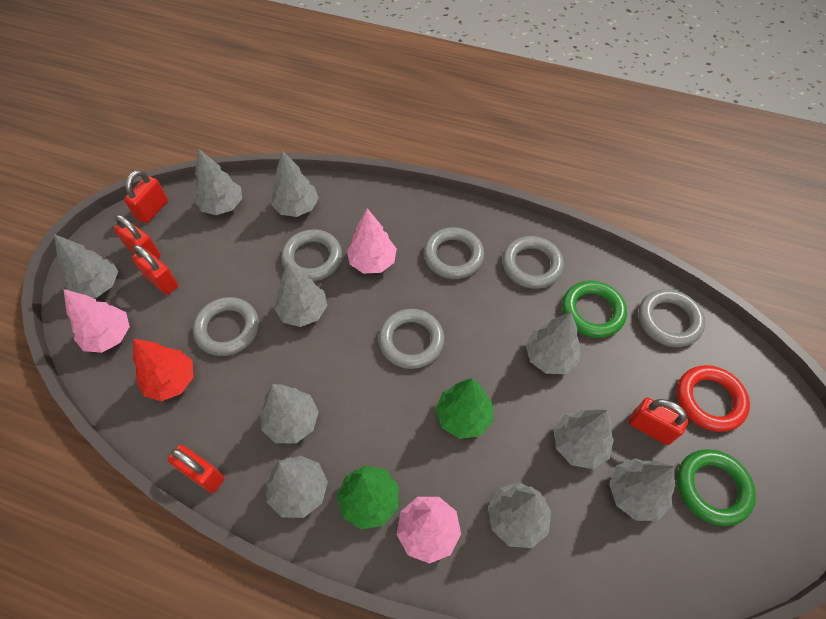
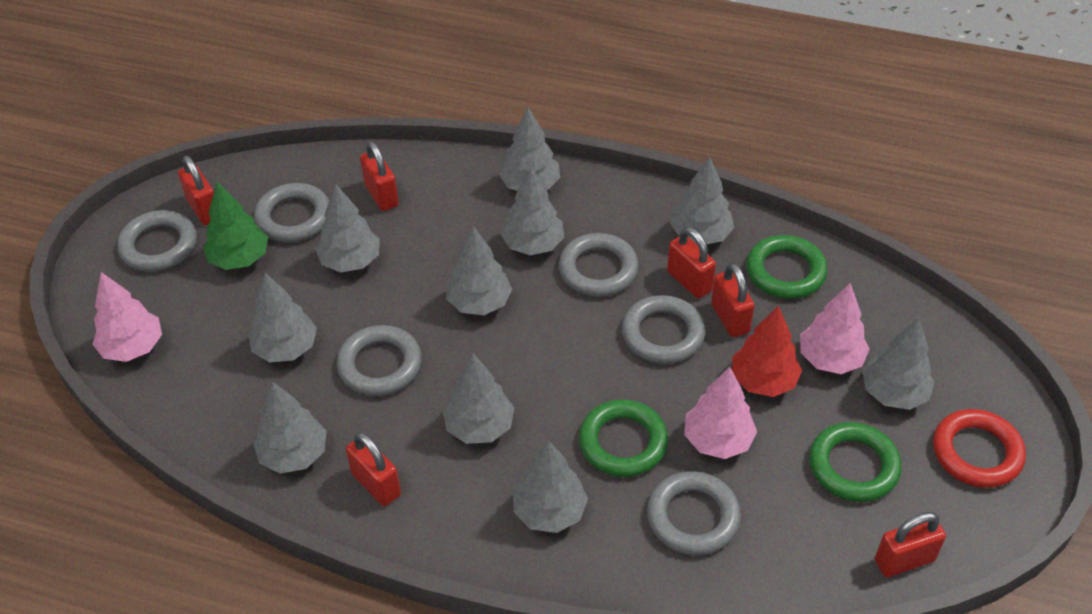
green ring: 2 -> 3
green tree: 2 -> 1
red padlock: 5 -> 6

